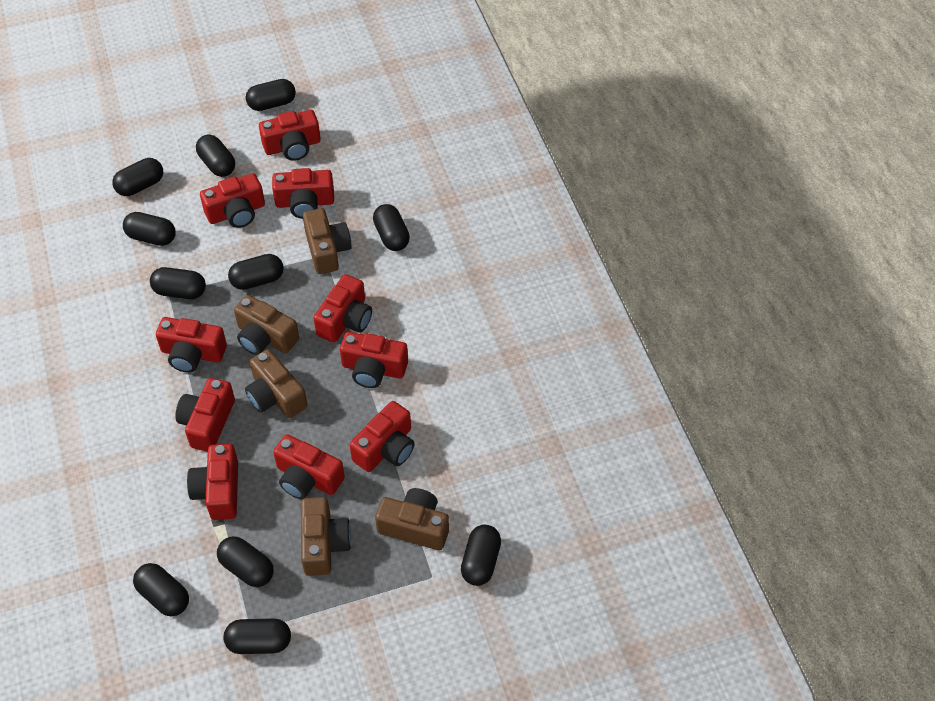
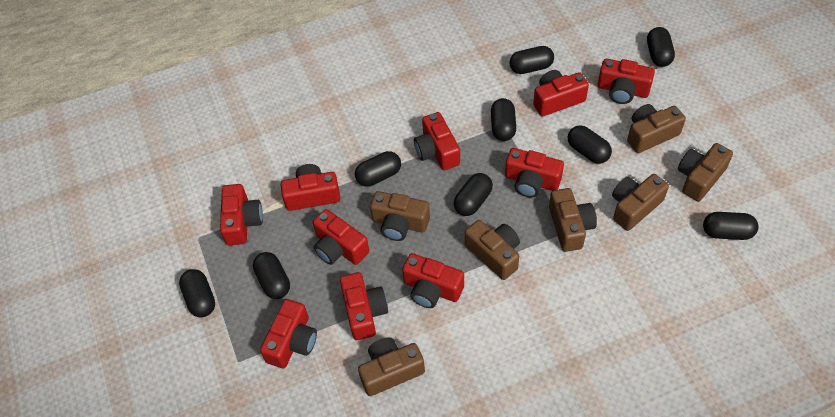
black capsule: 11 -> 9
brown camera: 5 -> 7

